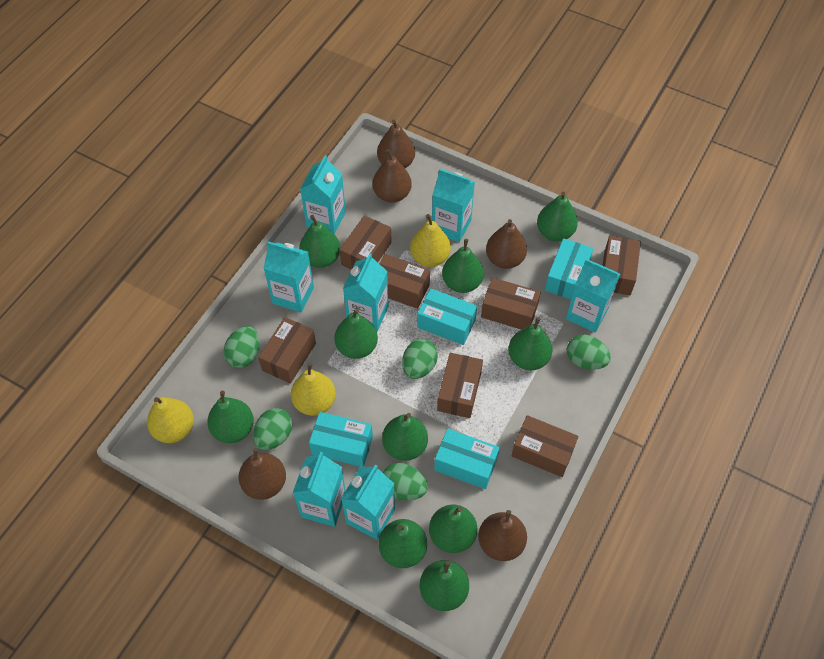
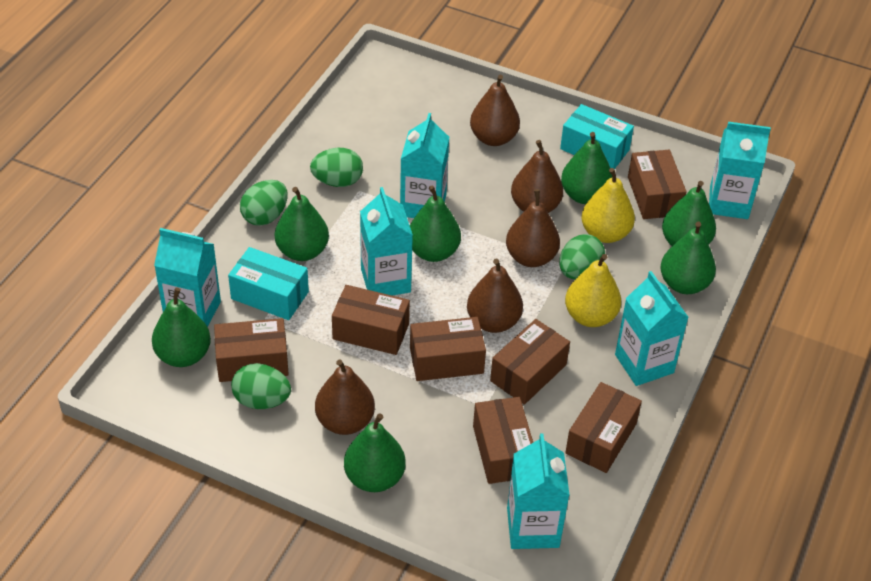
green egg: 5 -> 4
green pear: 10 -> 7
turquoise box: 4 -> 2
turquoise carton: 7 -> 6
yellow pear: 3 -> 2

